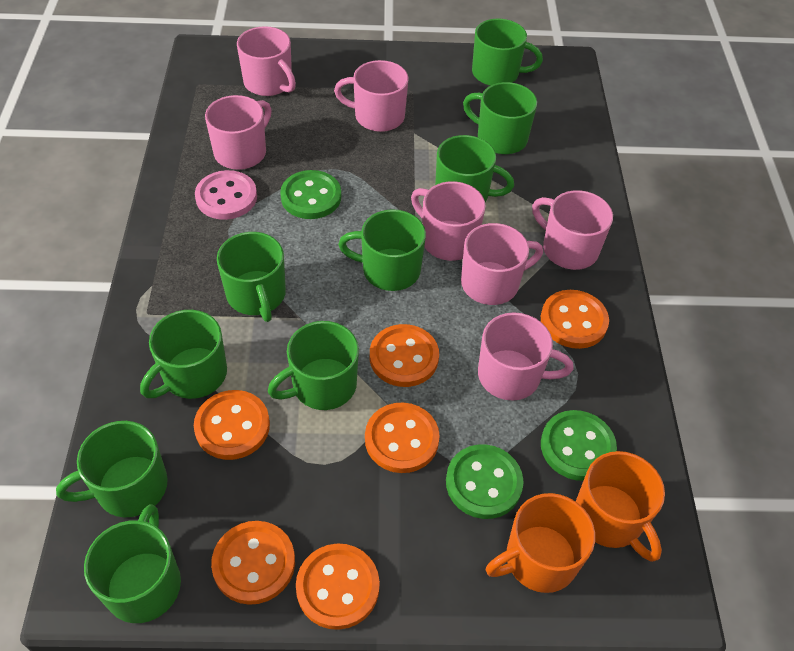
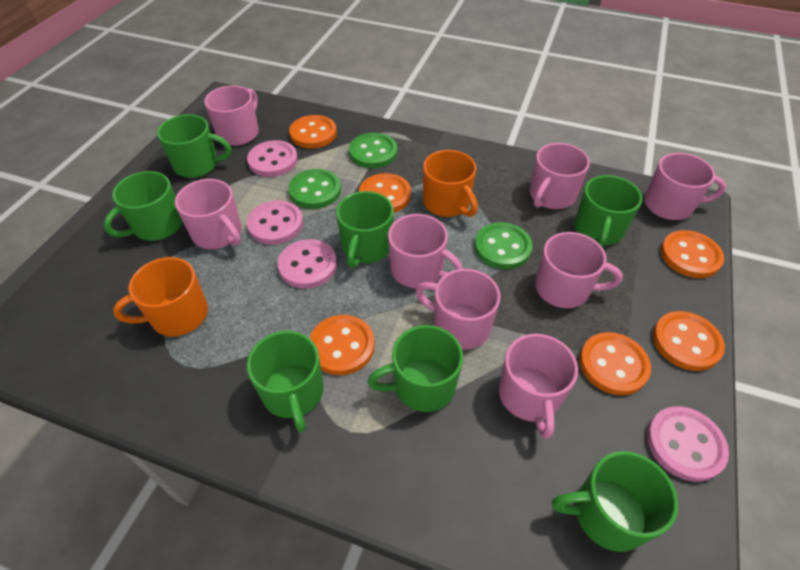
green mug: 9 -> 7
pink button: 1 -> 4
pink mug: 7 -> 8

